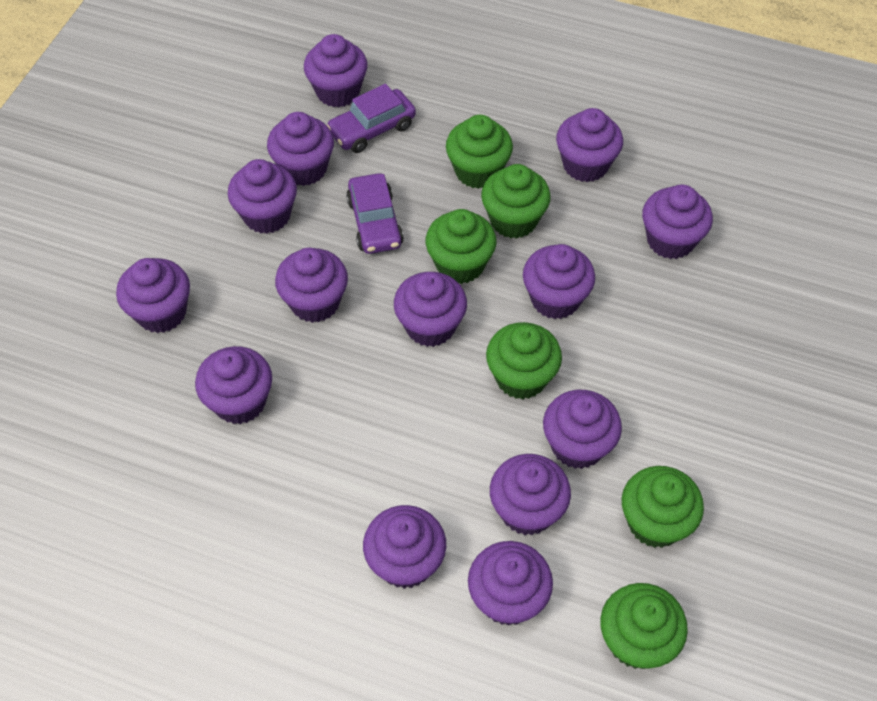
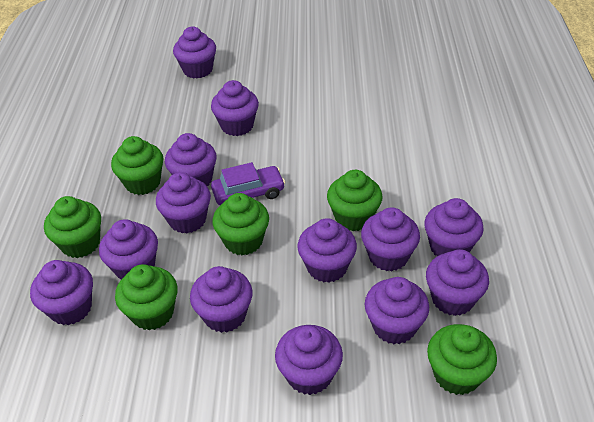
purple car: 2 -> 1
purple cupcake: 14 -> 13

